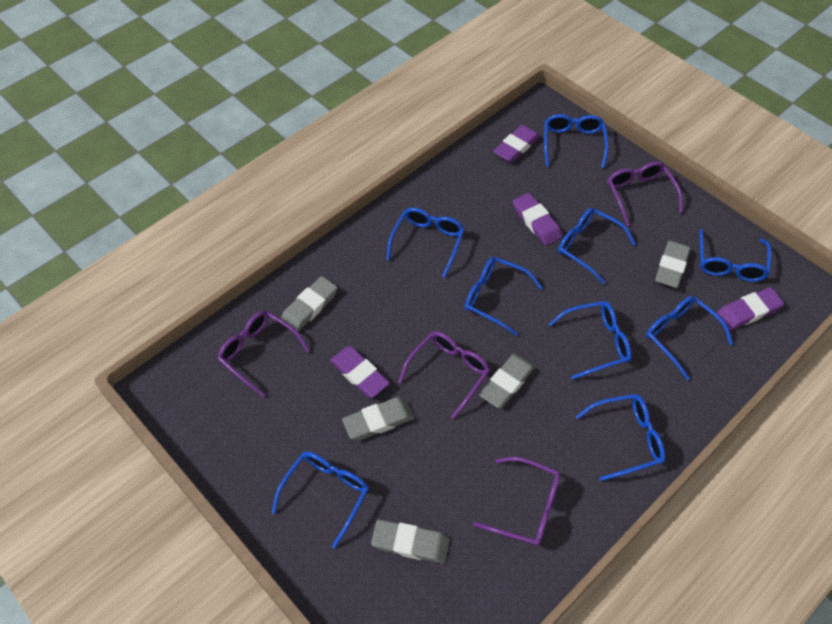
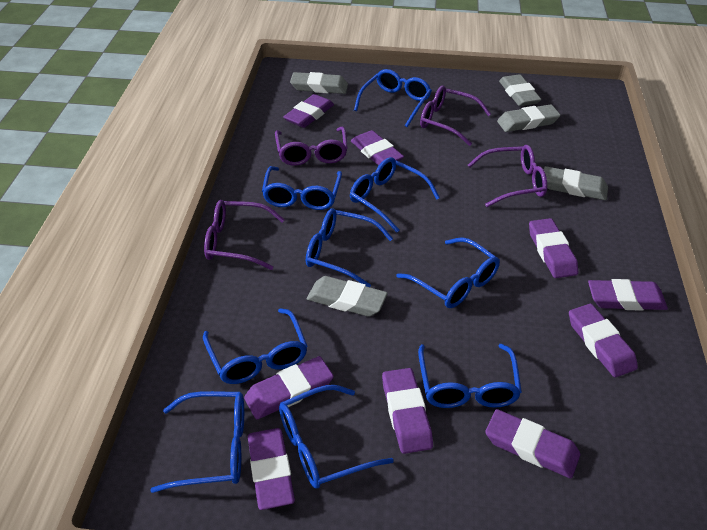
purple eraser: 4 -> 9

